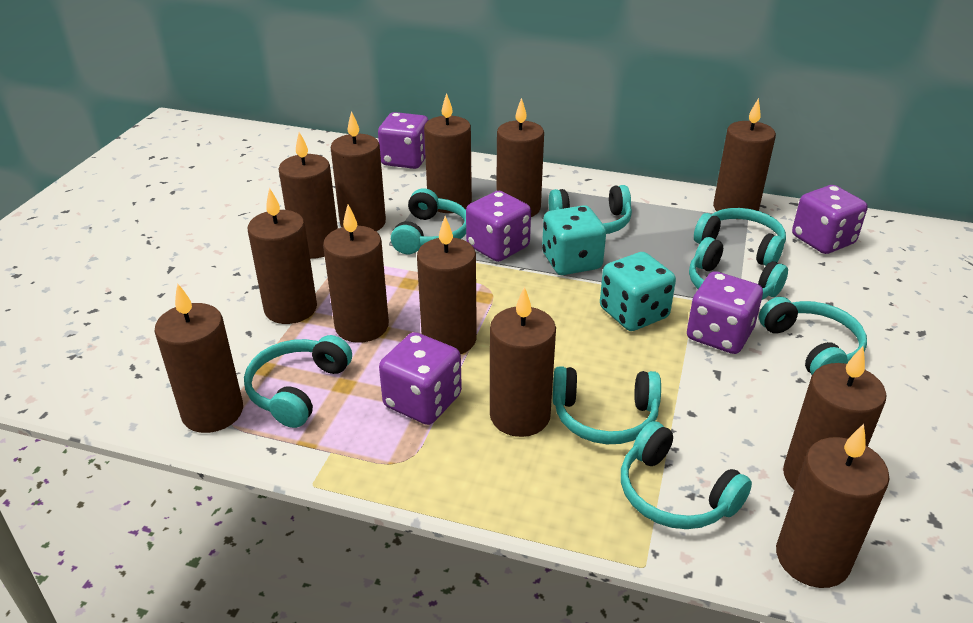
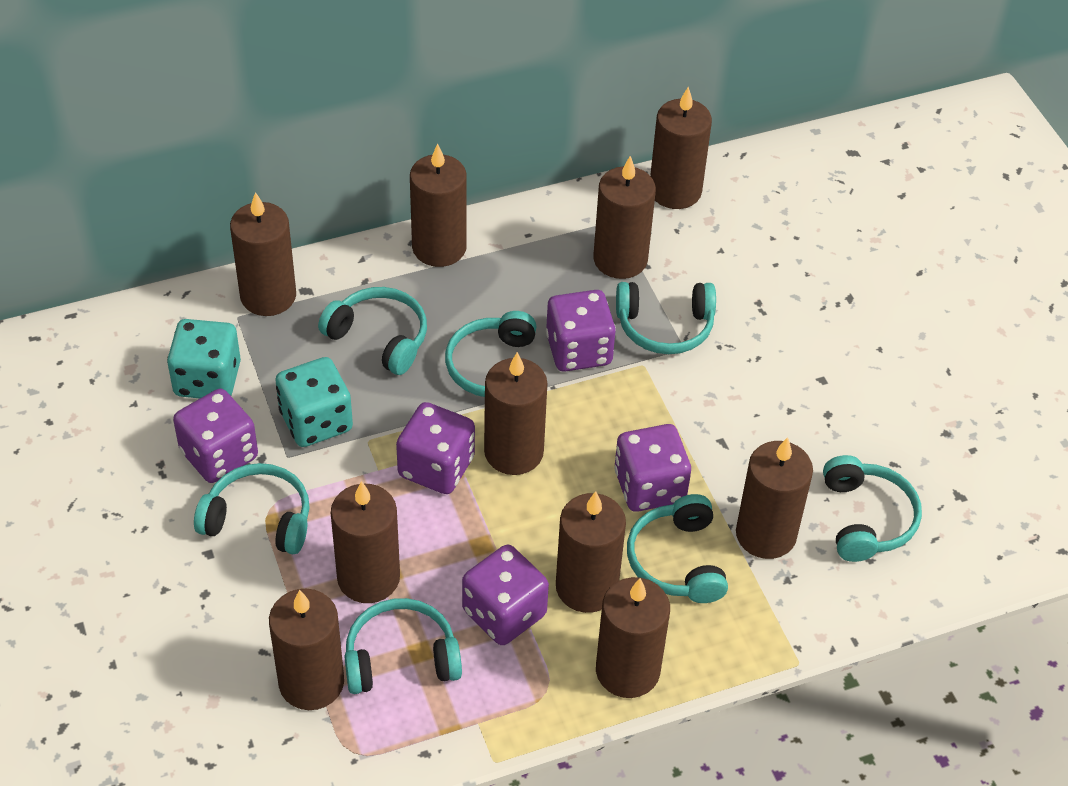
brown candle: 12 -> 10
turquoise headphones: 8 -> 7

